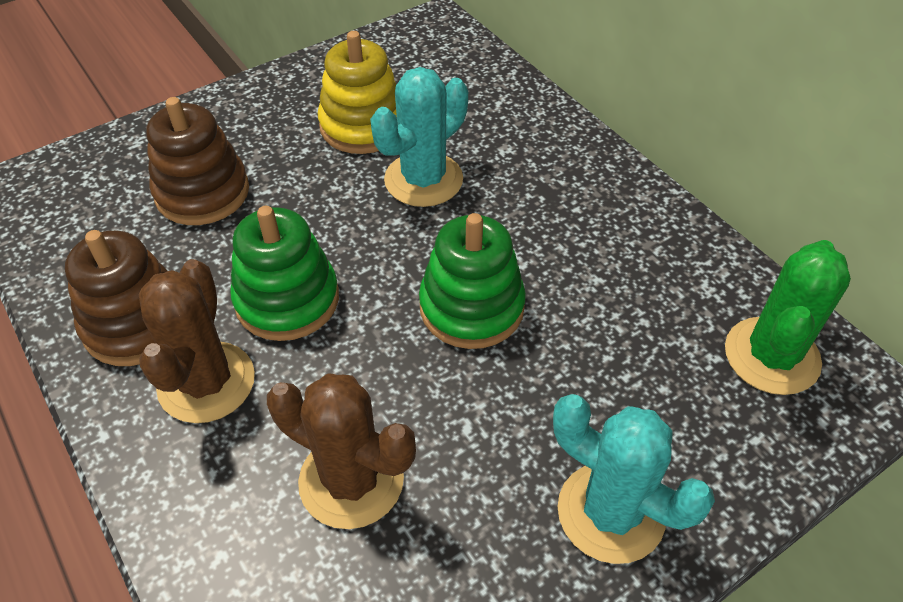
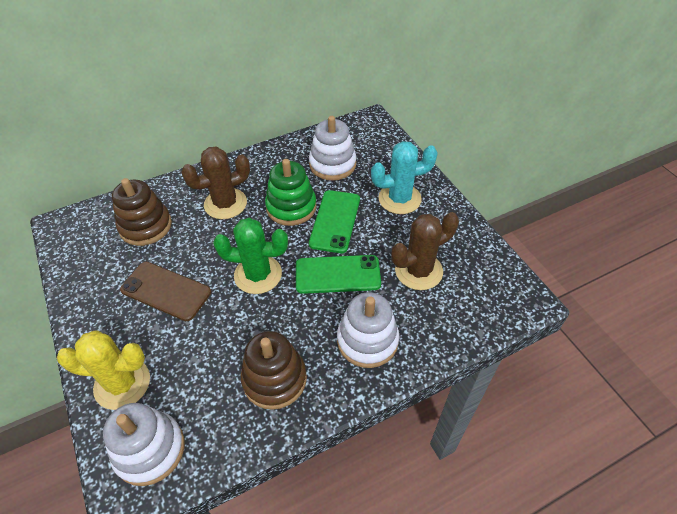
brown phone: 0 -> 1
green phone: 0 -> 2
green stacking toy: 2 -> 1
turquoise cactus: 2 -> 1
white stacking toy: 0 -> 3
yellow cactus: 0 -> 1
yellow stacking toy: 1 -> 0

